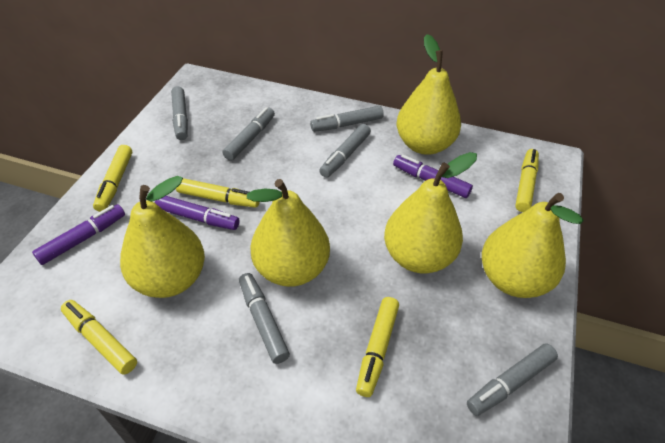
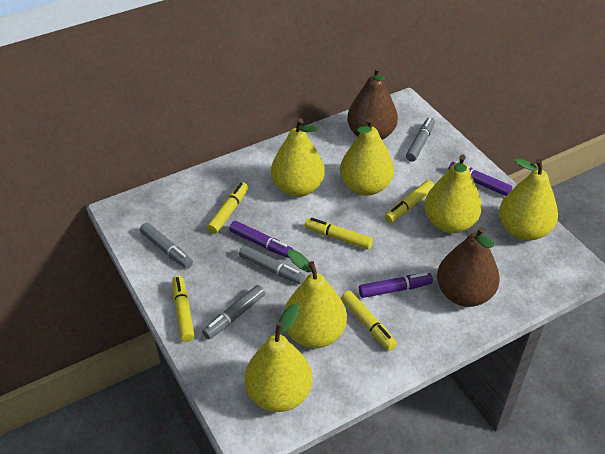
brown pear: 0 -> 2
grey marker: 6 -> 4
yellow pear: 5 -> 6

